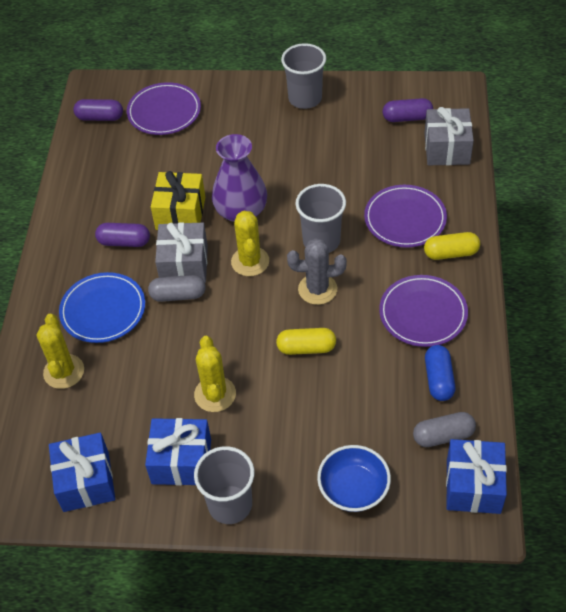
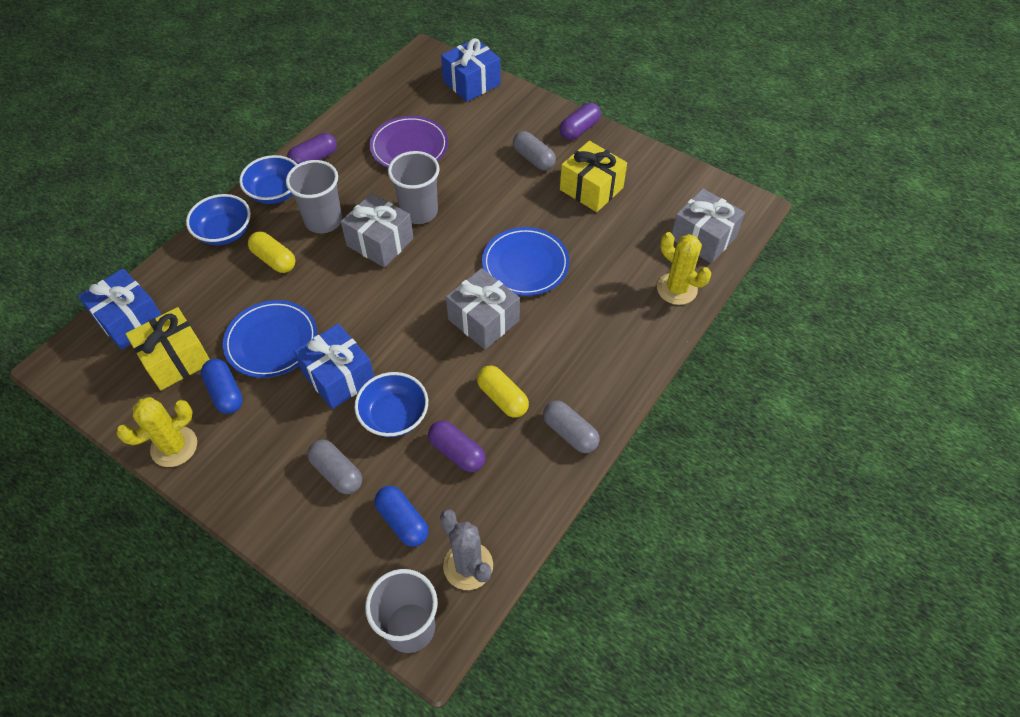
blue bowl: 1 -> 3
blue capsule: 1 -> 2
blue plate: 1 -> 2
grey capsule: 2 -> 3
grey gift: 2 -> 3
purple plate: 3 -> 1
purple vase: 1 -> 0
yellow cactus: 3 -> 2
yellow gift: 1 -> 2

